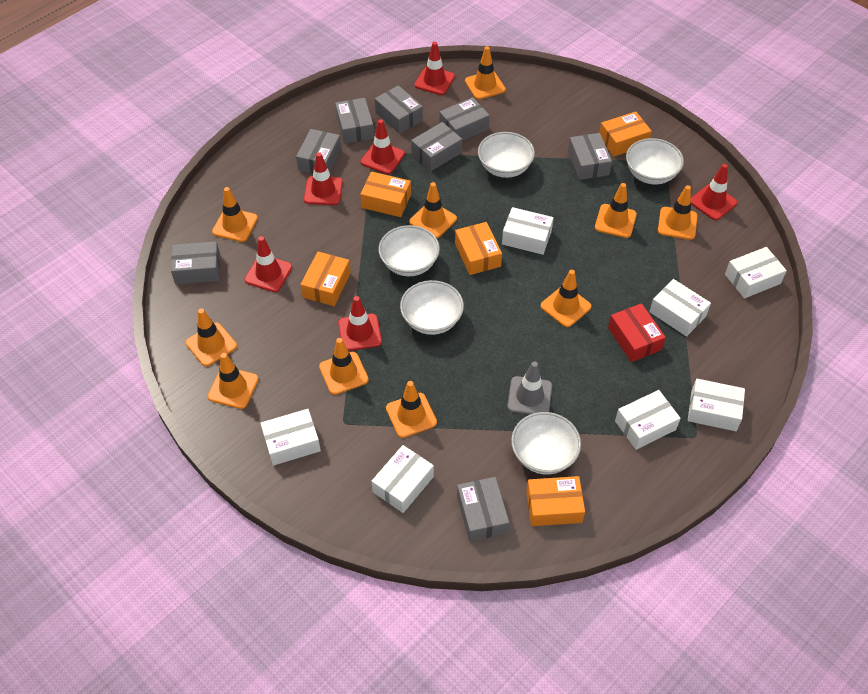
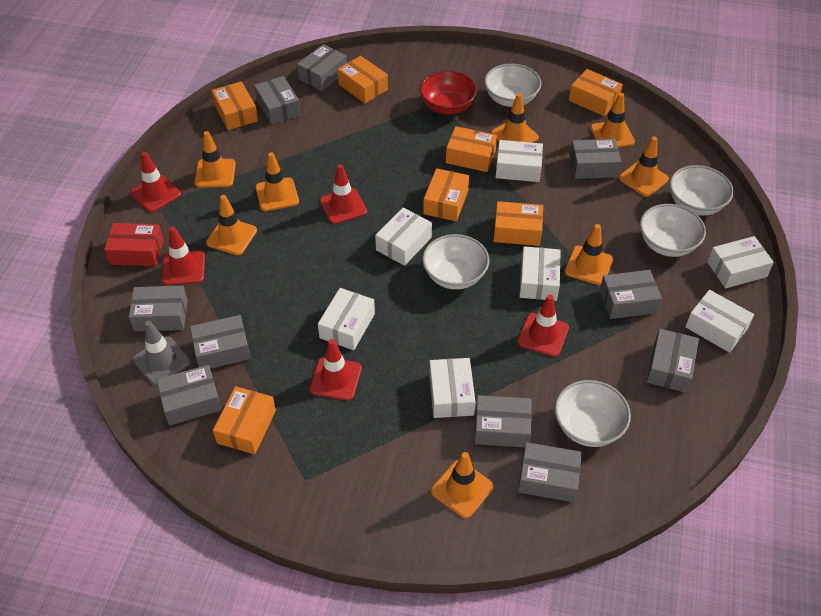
grey box: 8 -> 10
orange box: 5 -> 7
orange traffic cone: 10 -> 8
red bowl: 0 -> 1
red traffic cone: 6 -> 5

